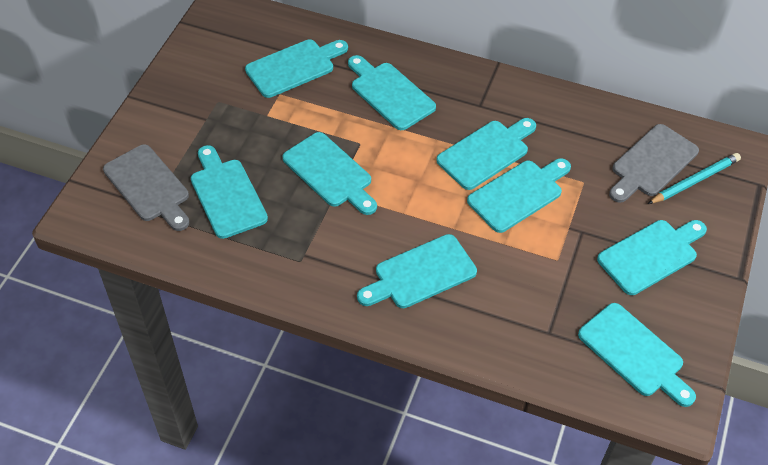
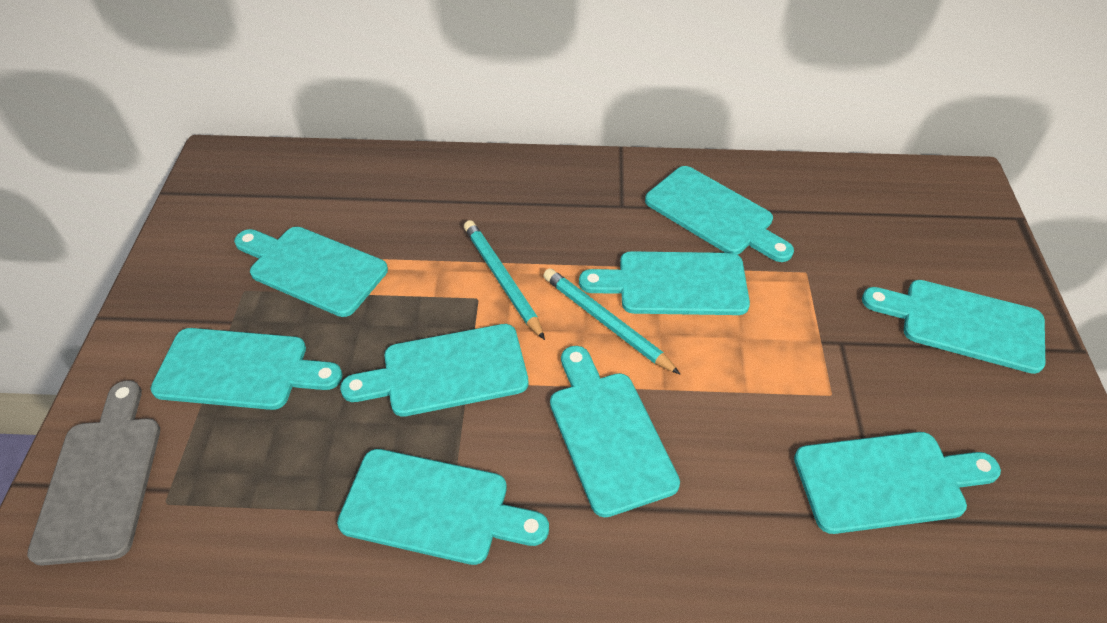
grey cutting board: 2 -> 1
turquoise pencil: 1 -> 2

